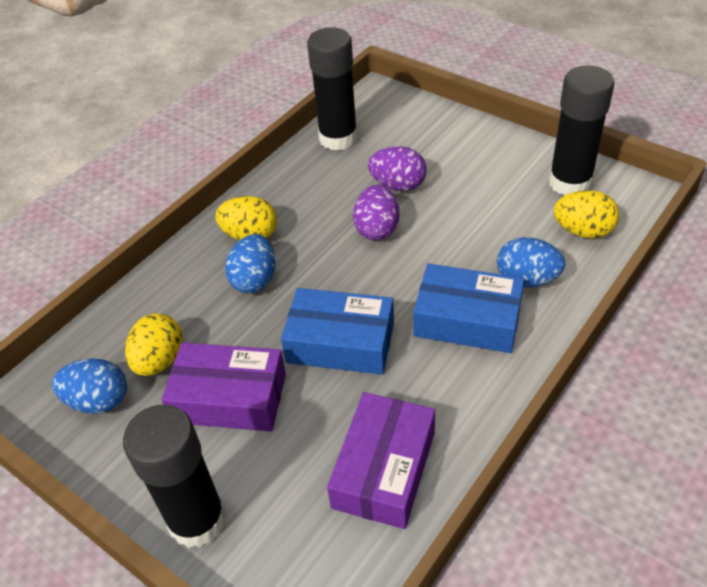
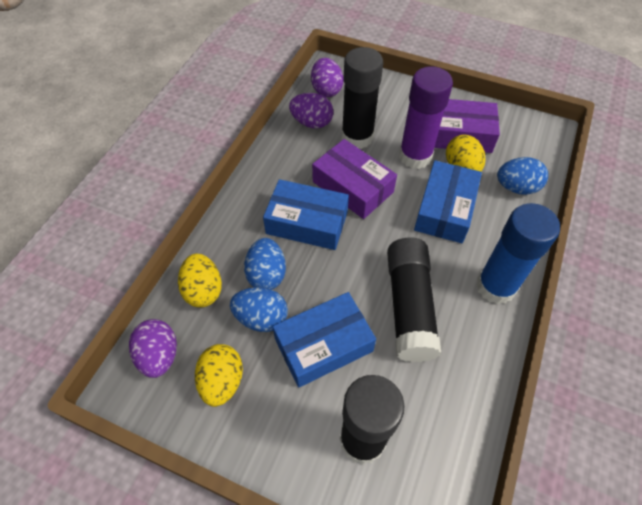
blue box: 2 -> 3
blue glue stick: 0 -> 1
purple egg: 2 -> 3
purple glue stick: 0 -> 1

